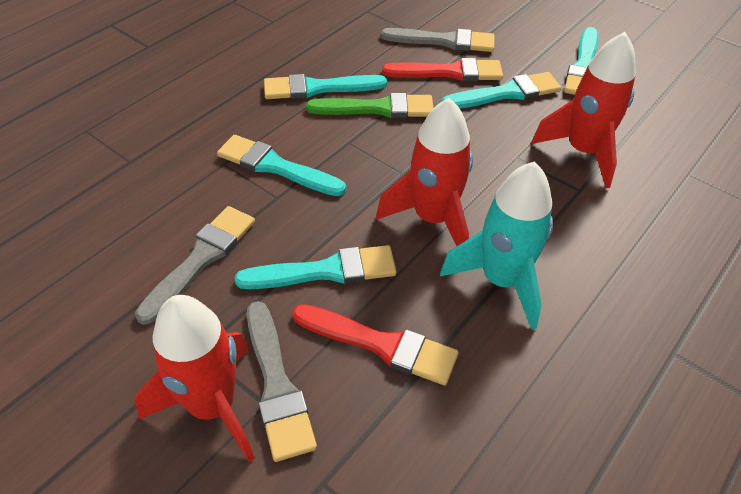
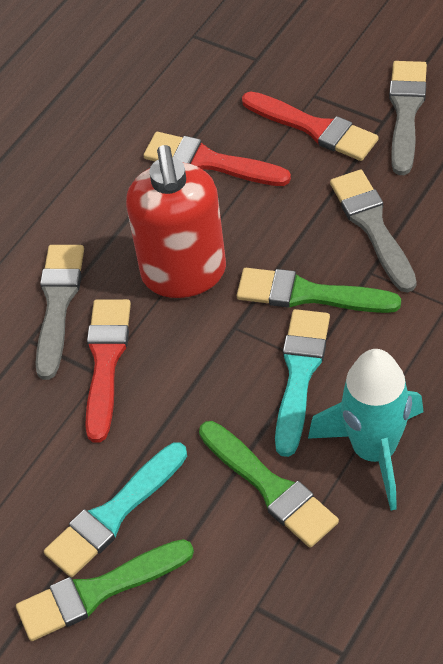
green brush: 1 -> 3
red brush: 2 -> 3
red rocket: 3 -> 0
red soap dispenser: 0 -> 1
turquoise brush: 5 -> 2

